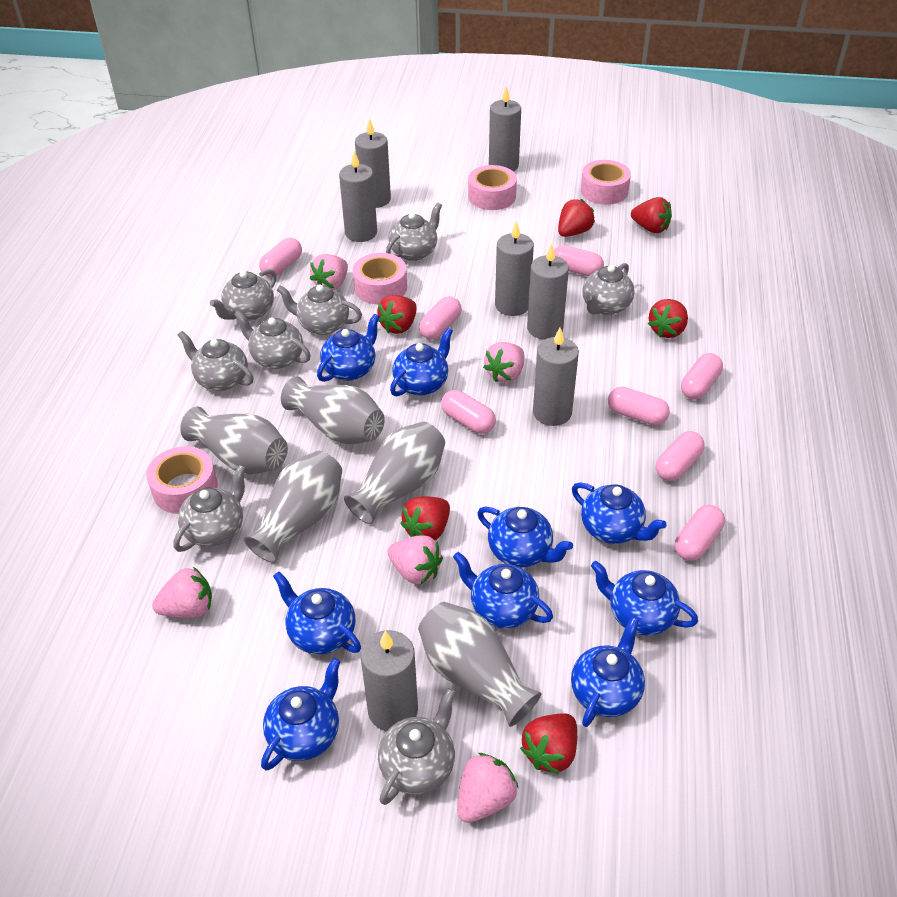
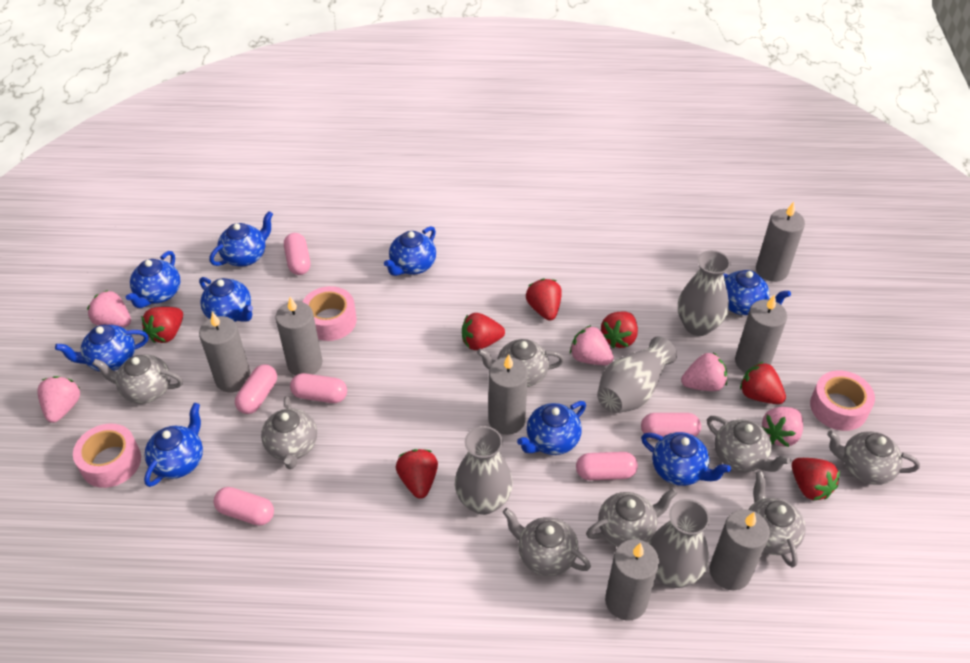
grey vase: 5 -> 4
pink capsule: 8 -> 6
pink tape: 4 -> 3
red strawberry: 6 -> 7

